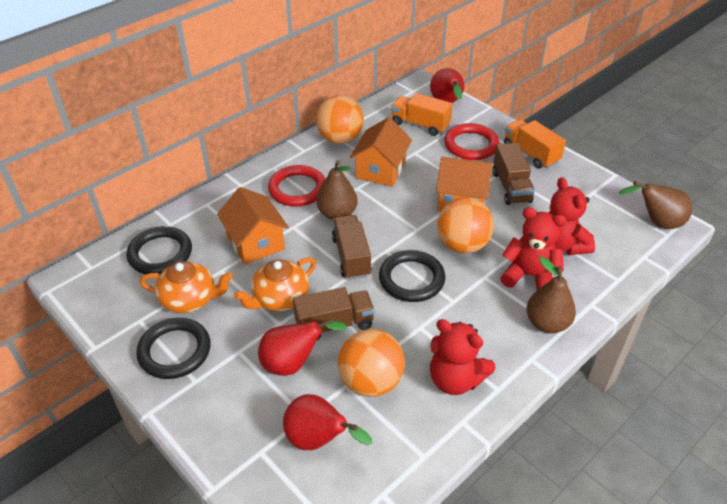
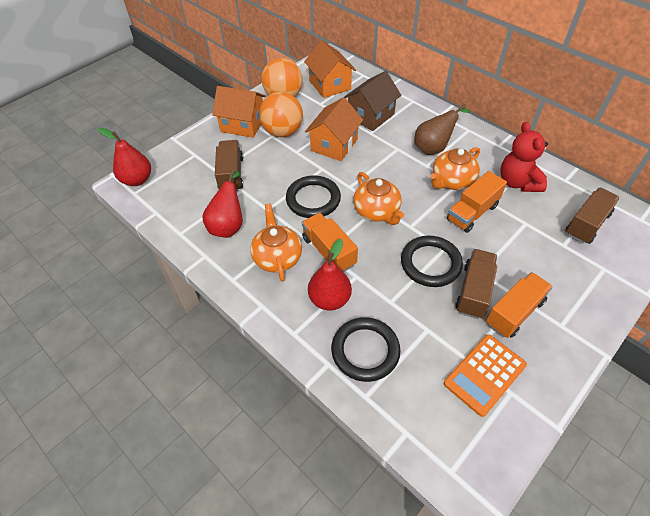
brown house: 0 -> 1
brown pear: 3 -> 1
orange ball: 3 -> 2
orange calculator: 0 -> 1
orange teapot: 2 -> 3
orange truck: 2 -> 3
red ring: 2 -> 0
red teddy bear: 3 -> 1

